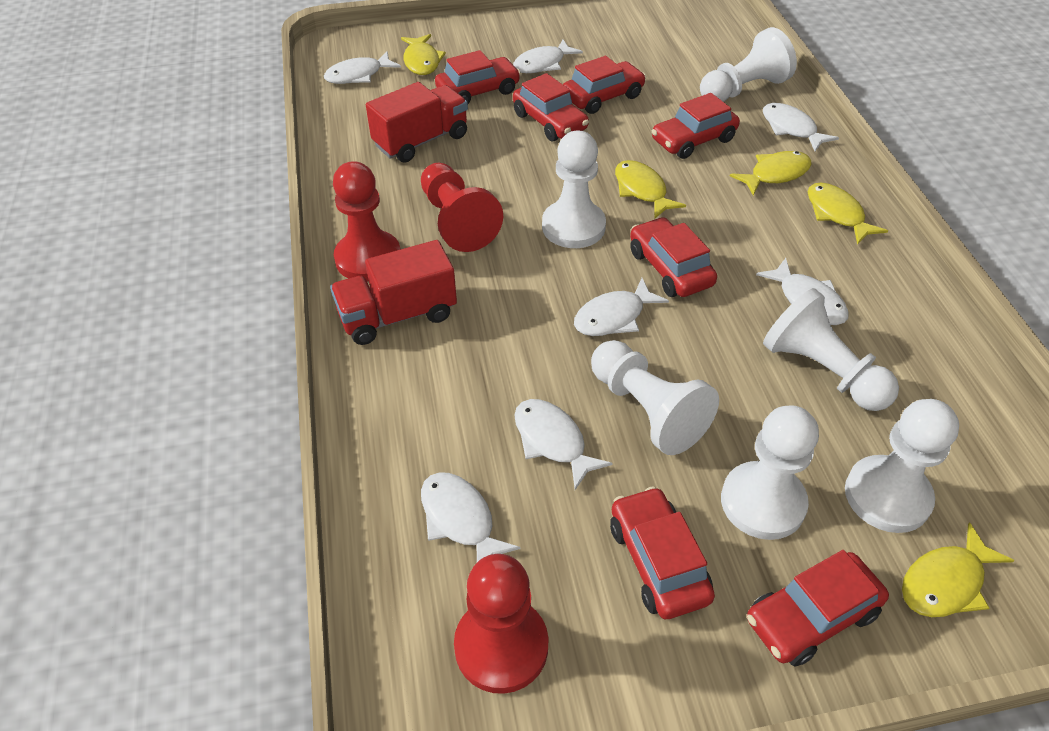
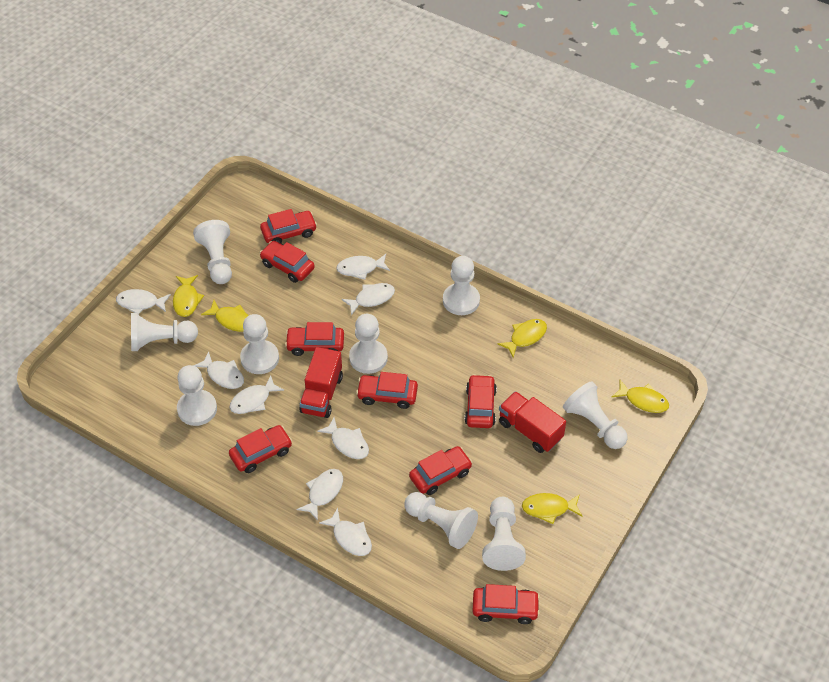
red car: 7 -> 8
red pawn: 3 -> 0
white fish: 7 -> 8
white pawn: 6 -> 9

